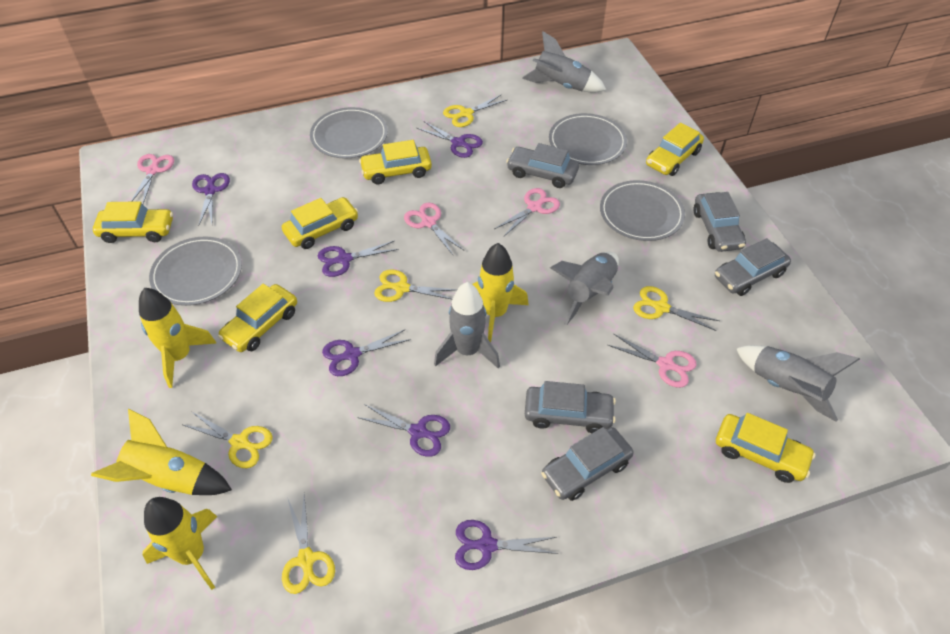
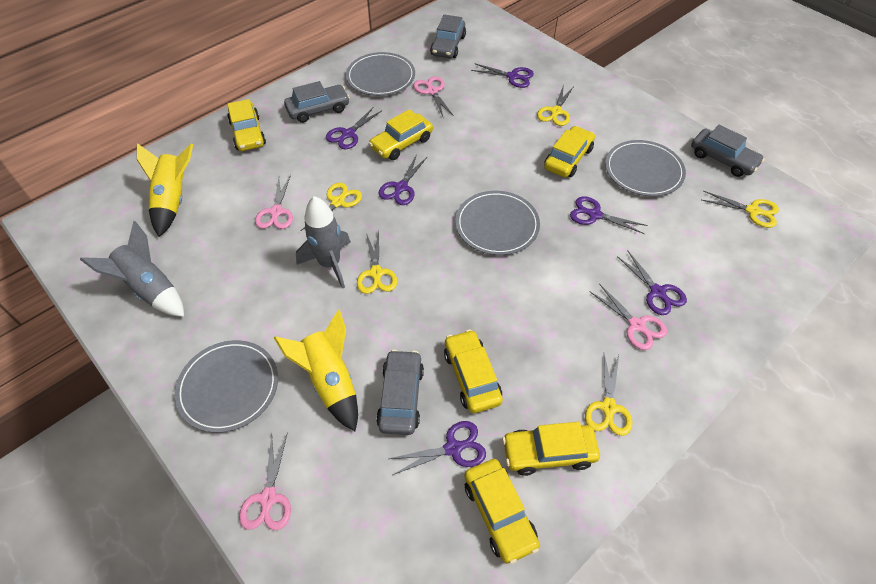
grey car: 5 -> 4
grey rocket: 4 -> 2
yellow rocket: 4 -> 2

